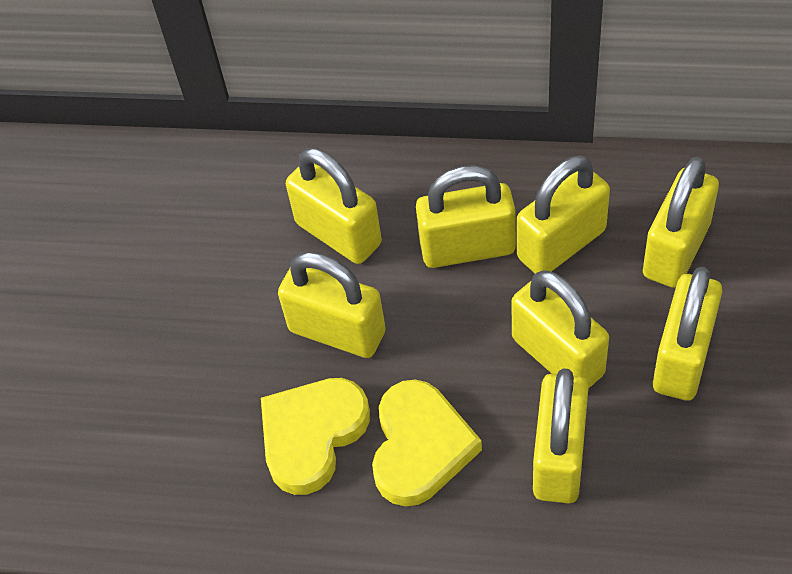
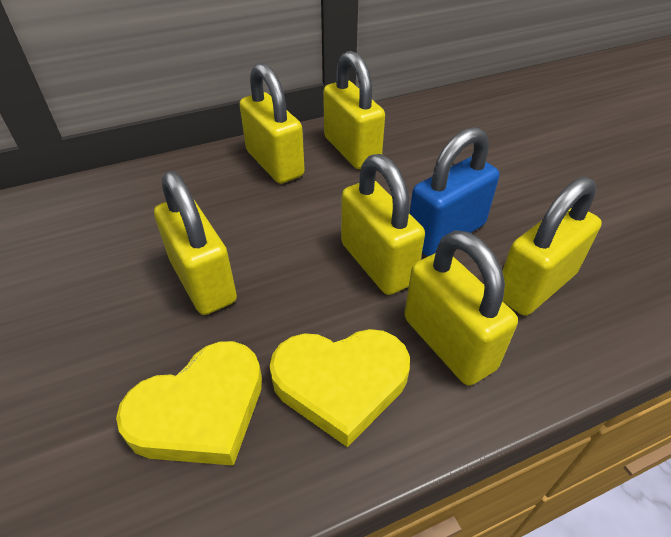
blue padlock: 0 -> 1
yellow padlock: 8 -> 6

